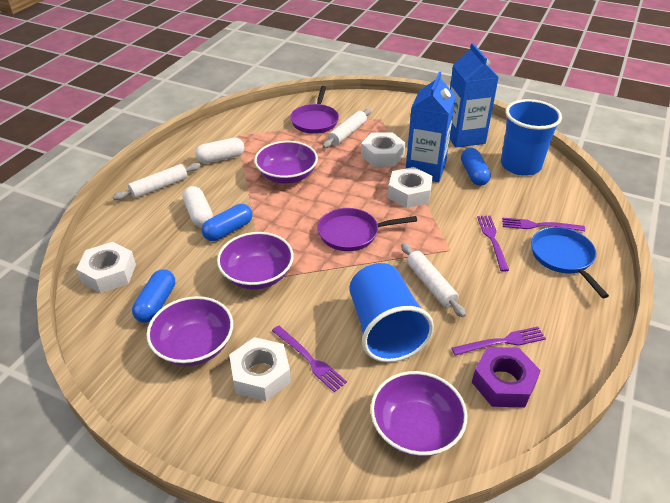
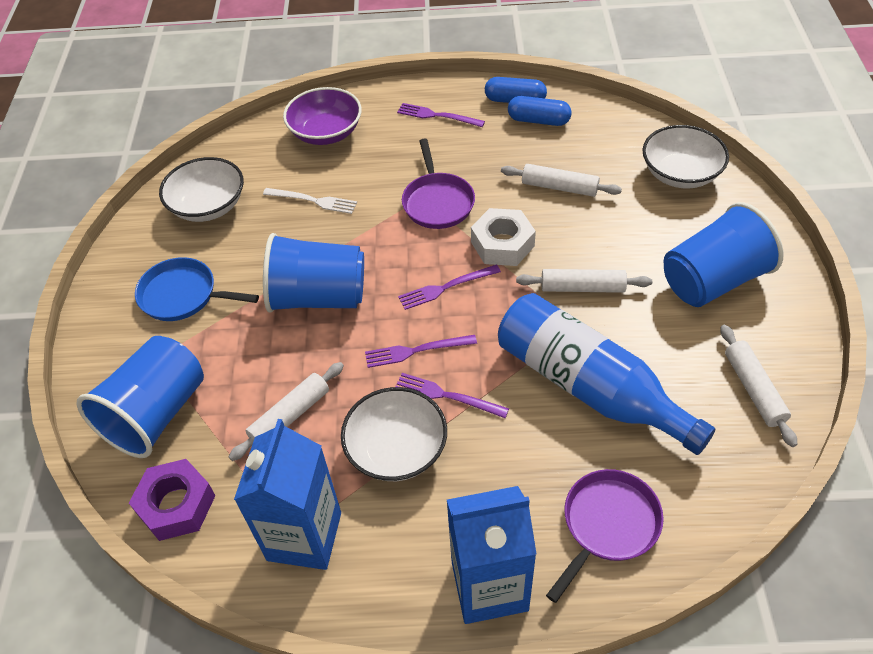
blue bottle: 0 -> 1
blue capsule: 3 -> 2
blue cup: 2 -> 3
purple bowl: 4 -> 1
white bowl: 0 -> 3
white capsule: 2 -> 0
white fork: 0 -> 1
white nut: 4 -> 1
white rolling pin: 3 -> 4

